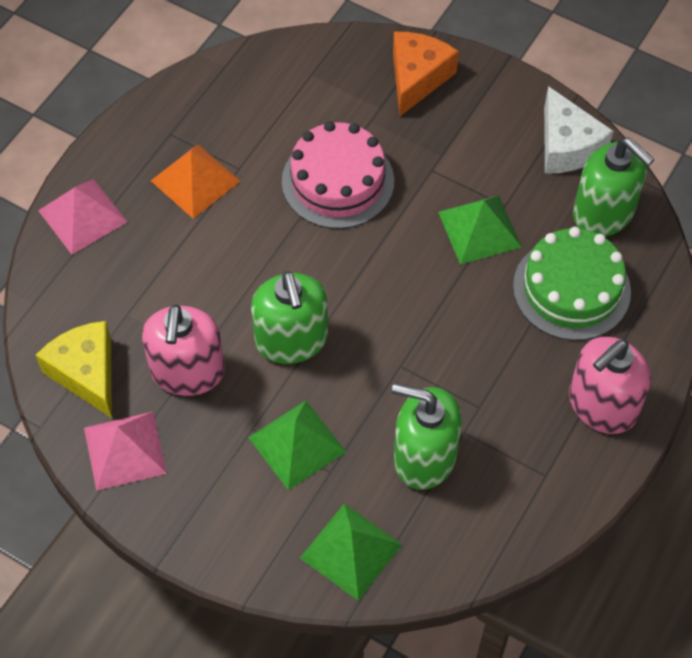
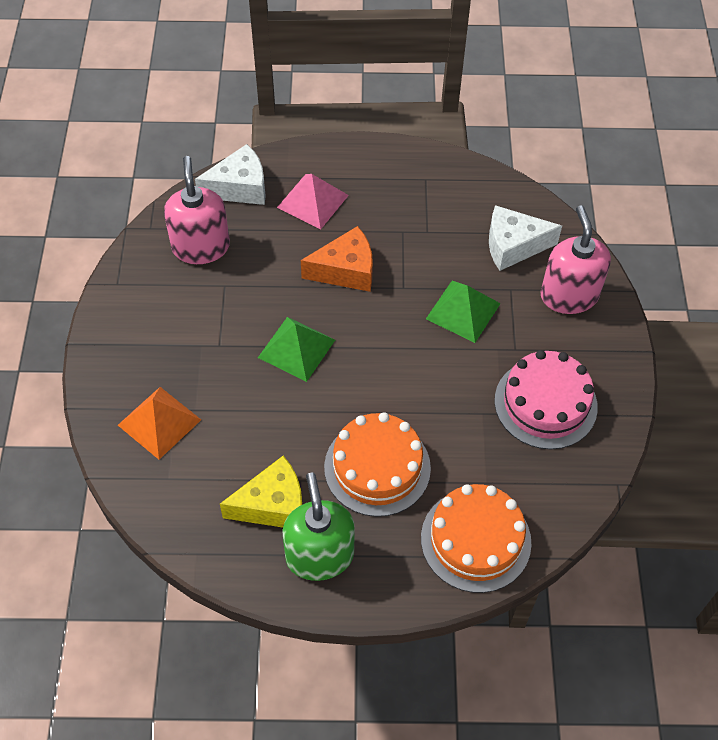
green cake: 1 -> 0
green pyramid: 3 -> 2
green soap dispenser: 3 -> 1
orange cake: 0 -> 2
pink pyramid: 2 -> 1
white cheese: 1 -> 2

